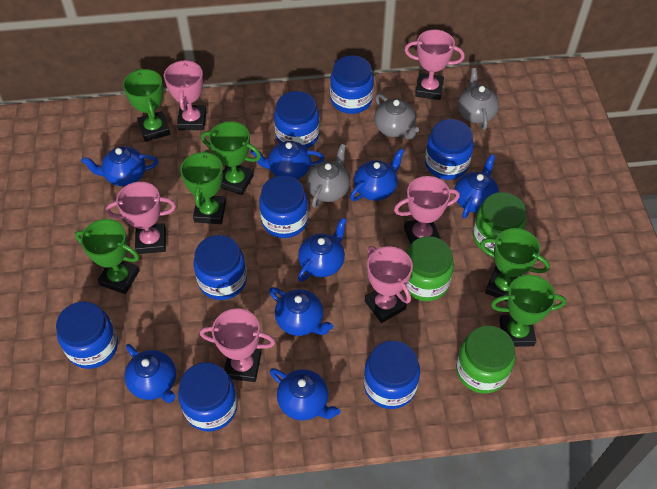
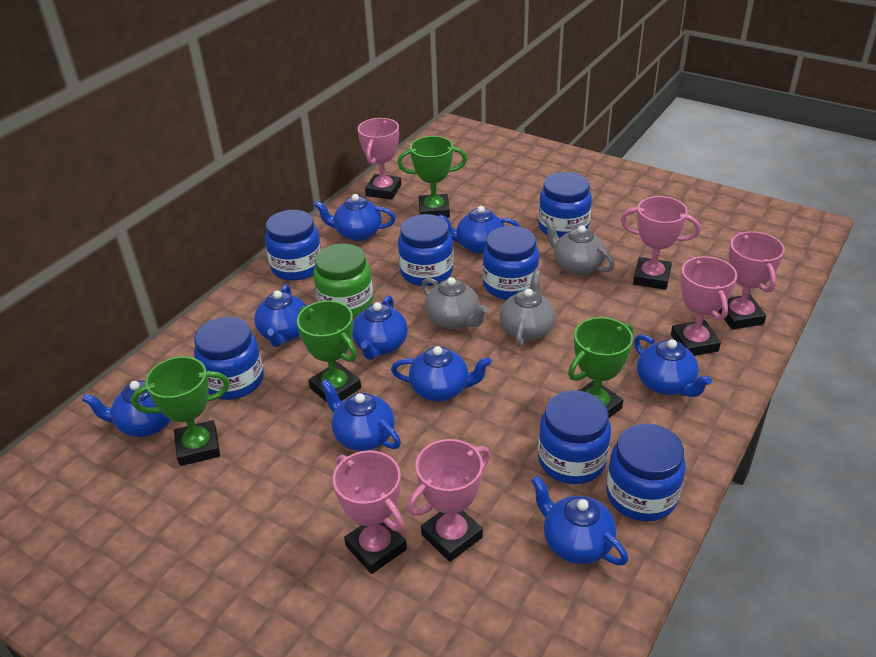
blue jar: 8 -> 7
blue teapot: 8 -> 9
green jar: 3 -> 1
green trophy: 6 -> 4

